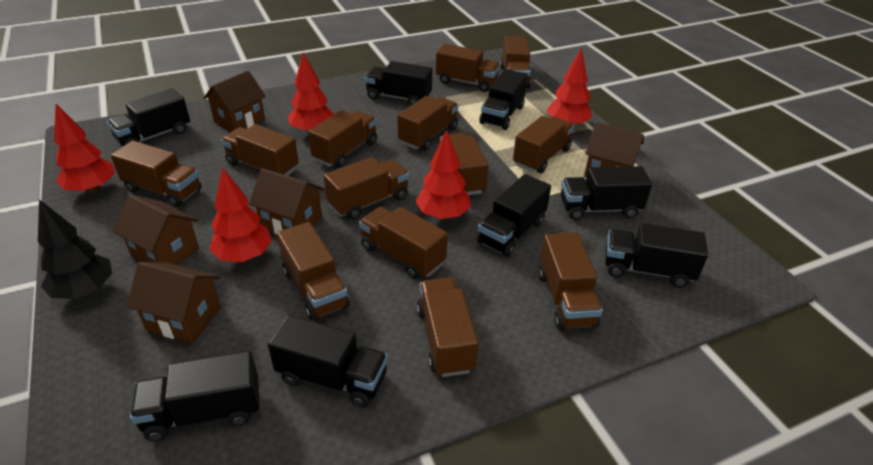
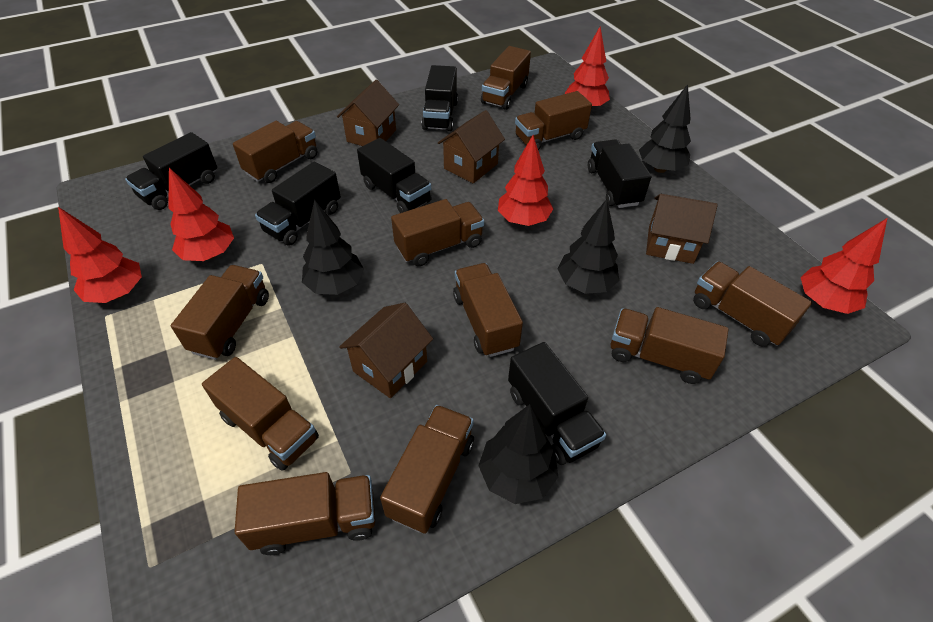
black tree: 1 -> 4
black truck: 8 -> 6
brown house: 5 -> 4
brown truck: 13 -> 11

